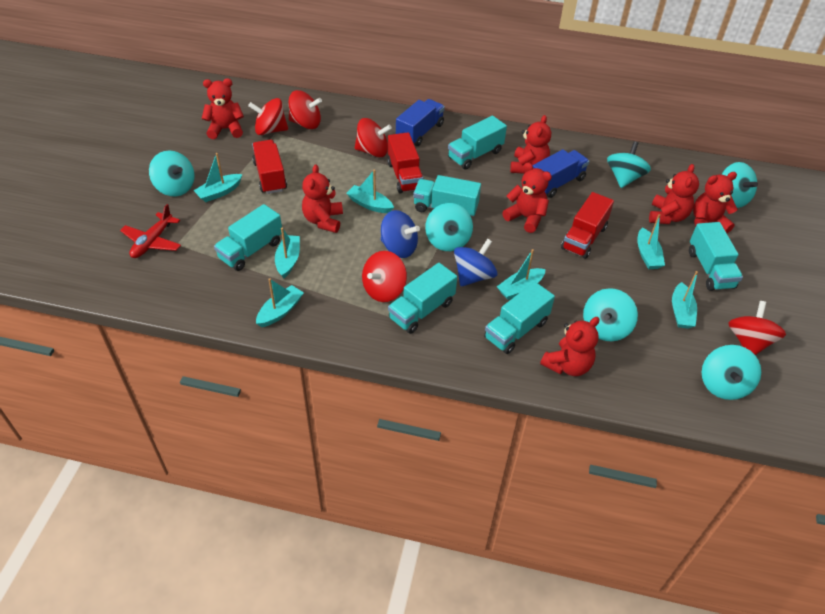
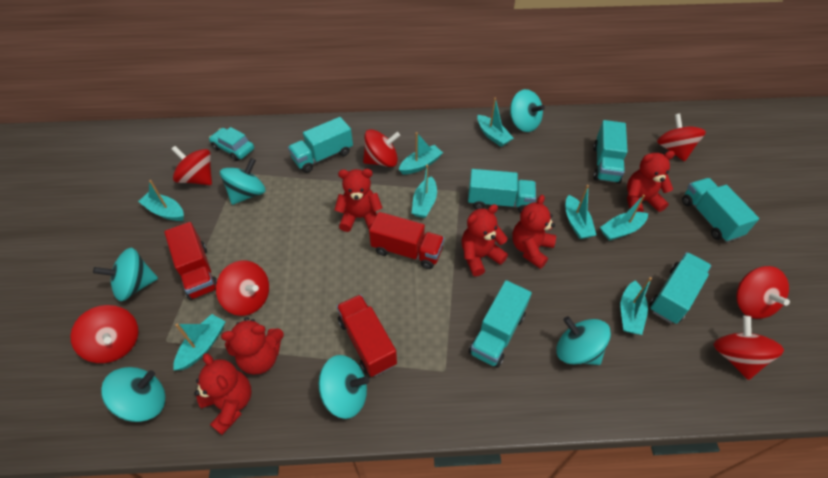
blue spinning top: 2 -> 0
blue truck: 2 -> 0
red plane: 1 -> 0
red spinning top: 5 -> 7
red teddy bear: 7 -> 6
turquoise boat: 7 -> 8
turquoise car: 0 -> 1

